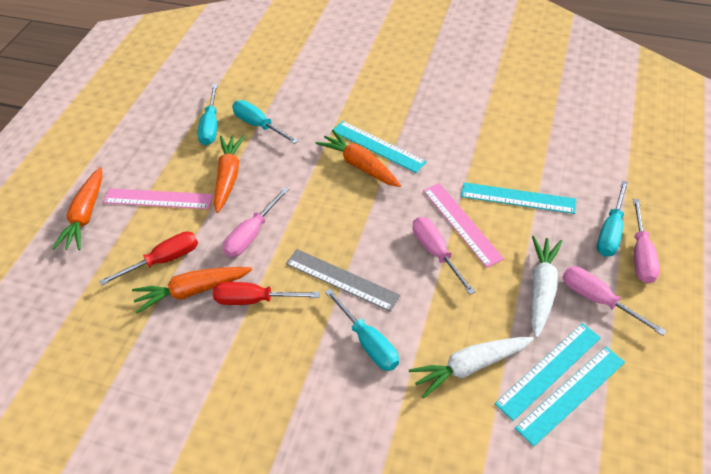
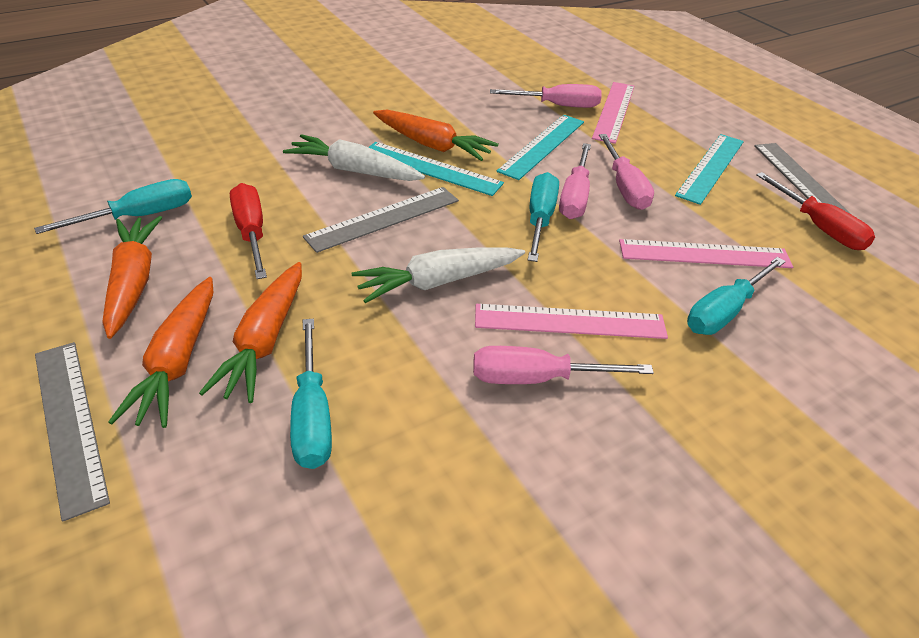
grey ruler: 1 -> 3
pink ruler: 2 -> 3
turquoise ruler: 4 -> 3

